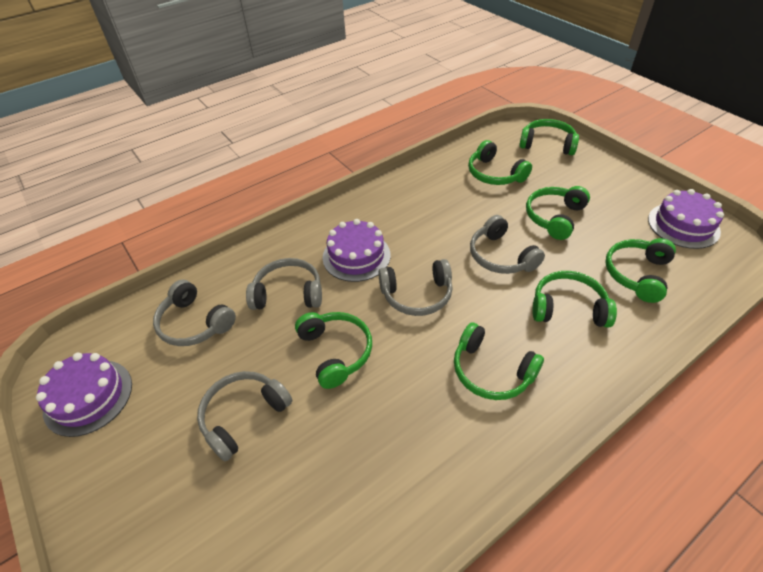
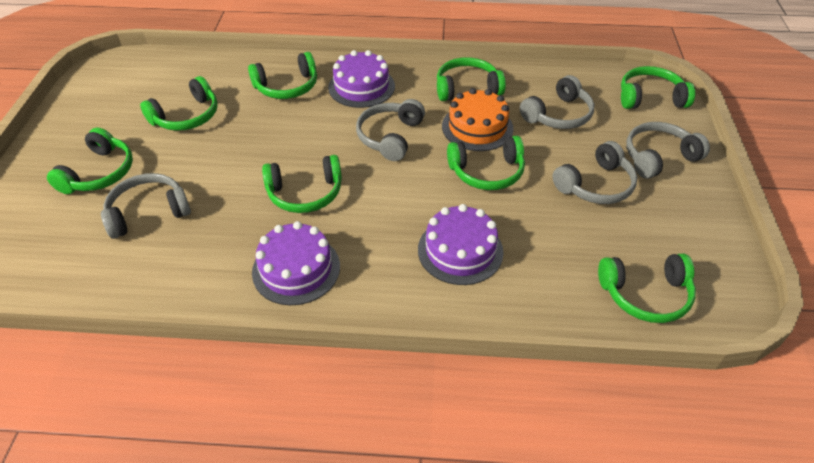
green headphones: 7 -> 8
orange cake: 0 -> 1

